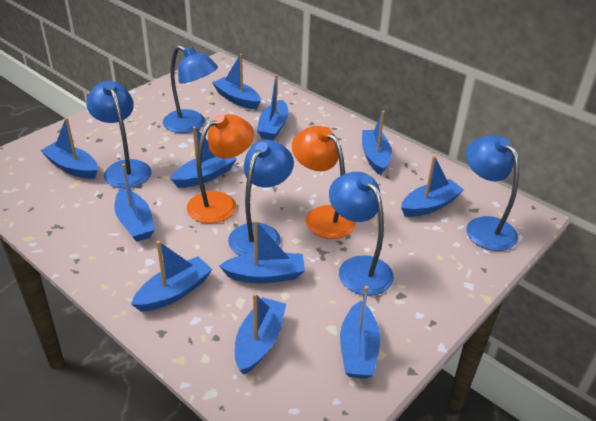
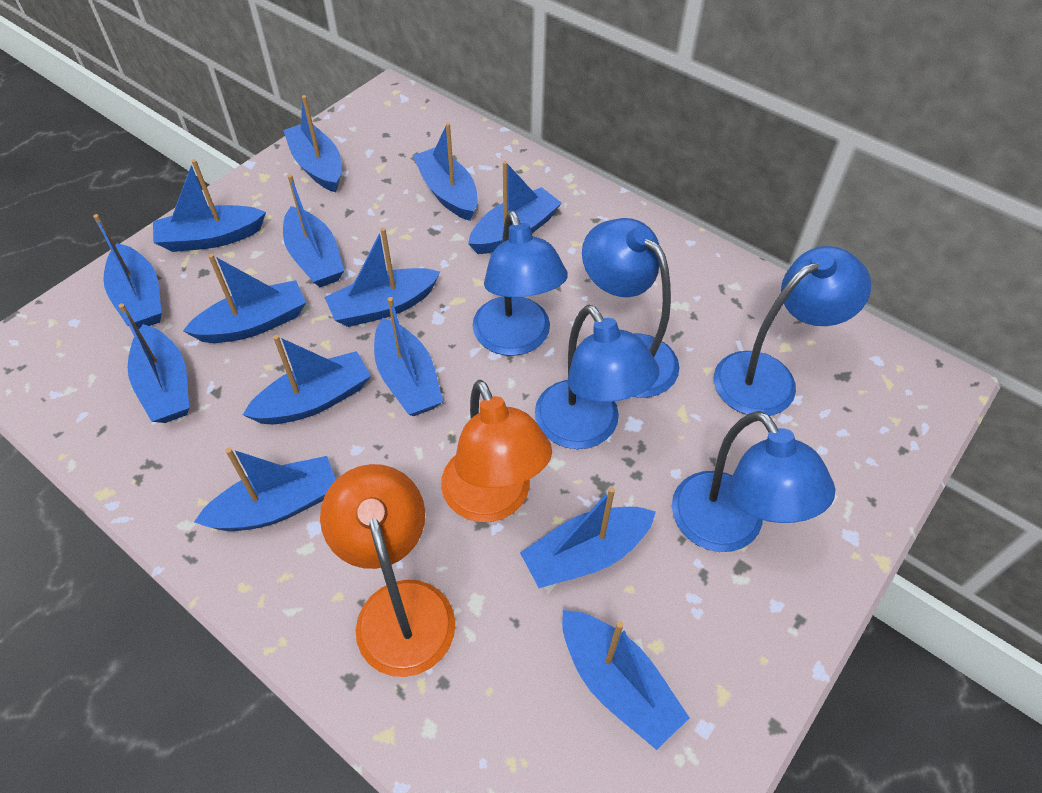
blue boat: 11 -> 14

